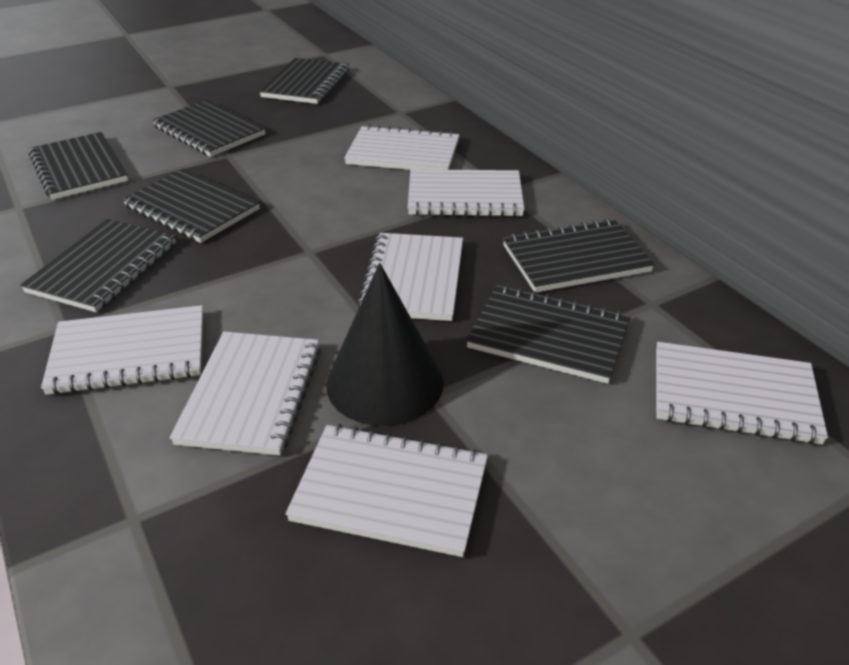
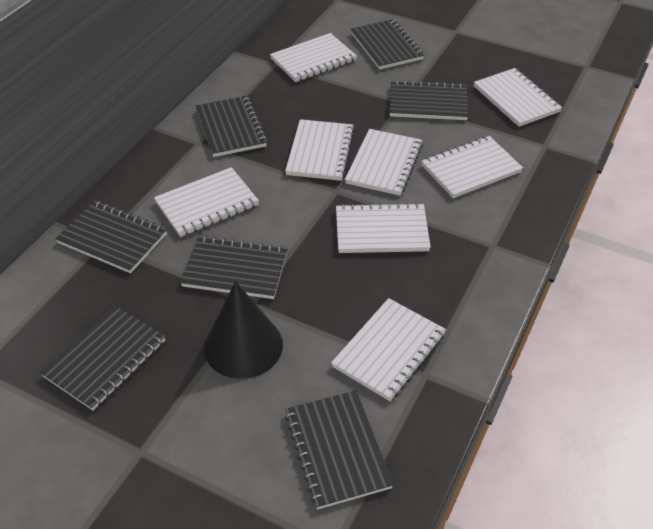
white notebook: 7 -> 8

